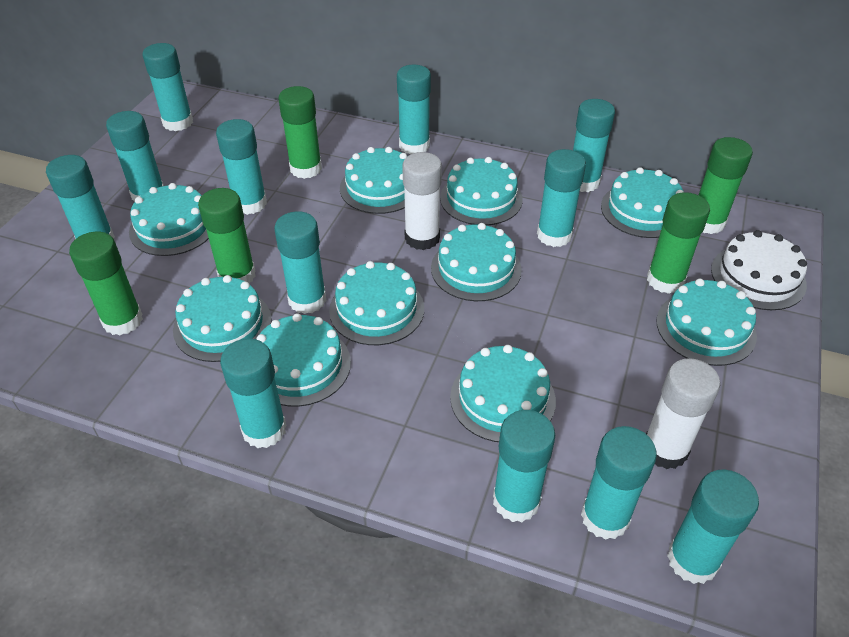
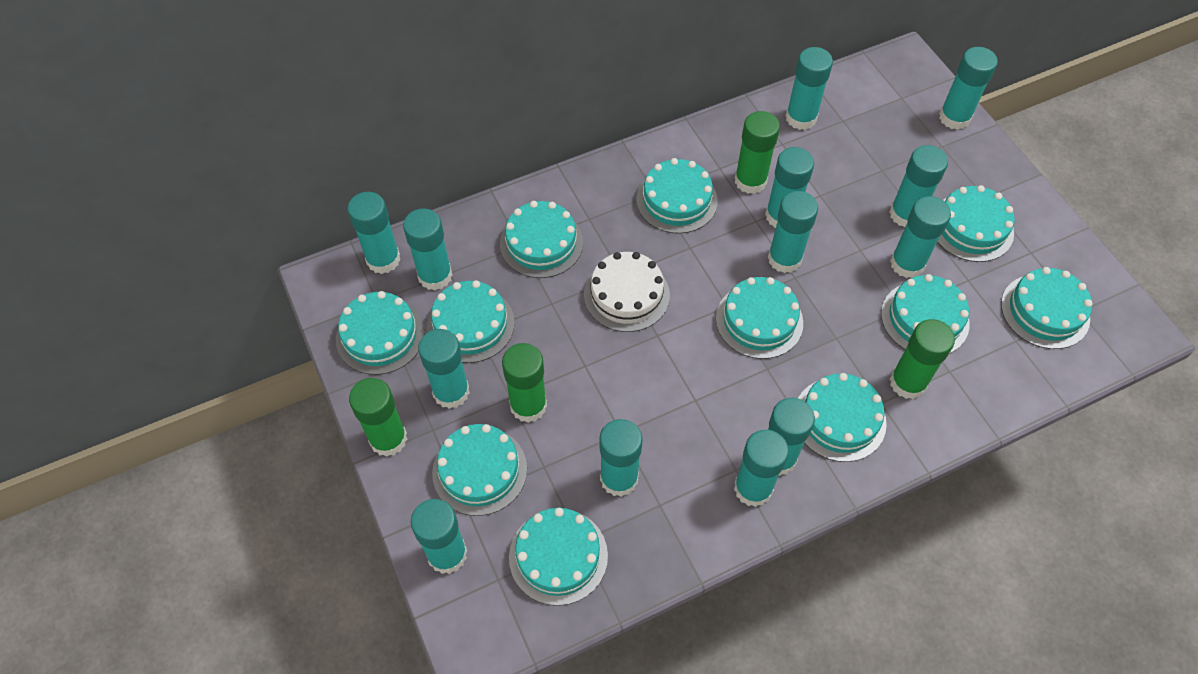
green glue stick: 5 -> 4
turquoise cake: 10 -> 11
turquoise glue stick: 12 -> 13
white glue stick: 2 -> 0

